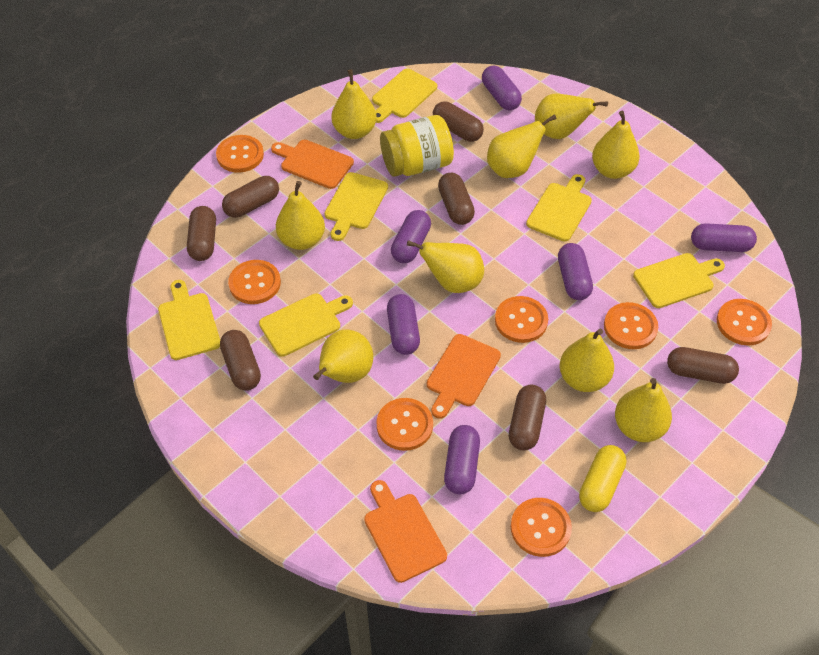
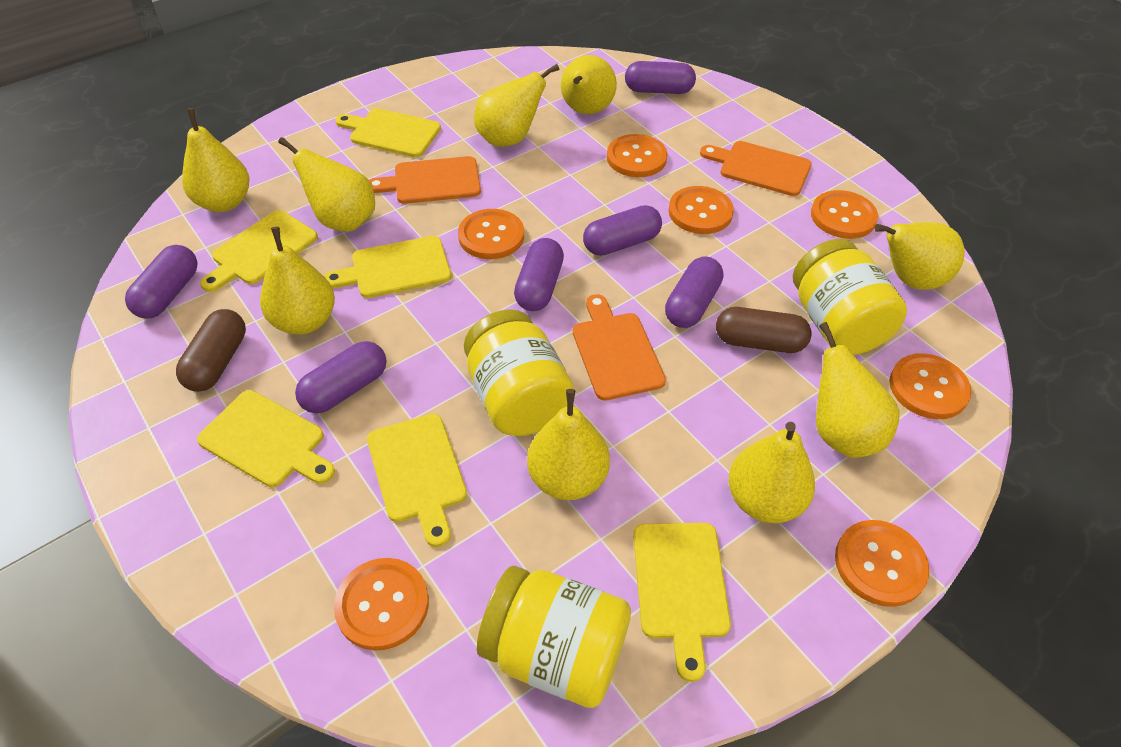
brown capsule: 7 -> 2
yellow capsule: 1 -> 0
yellow jar: 1 -> 3

